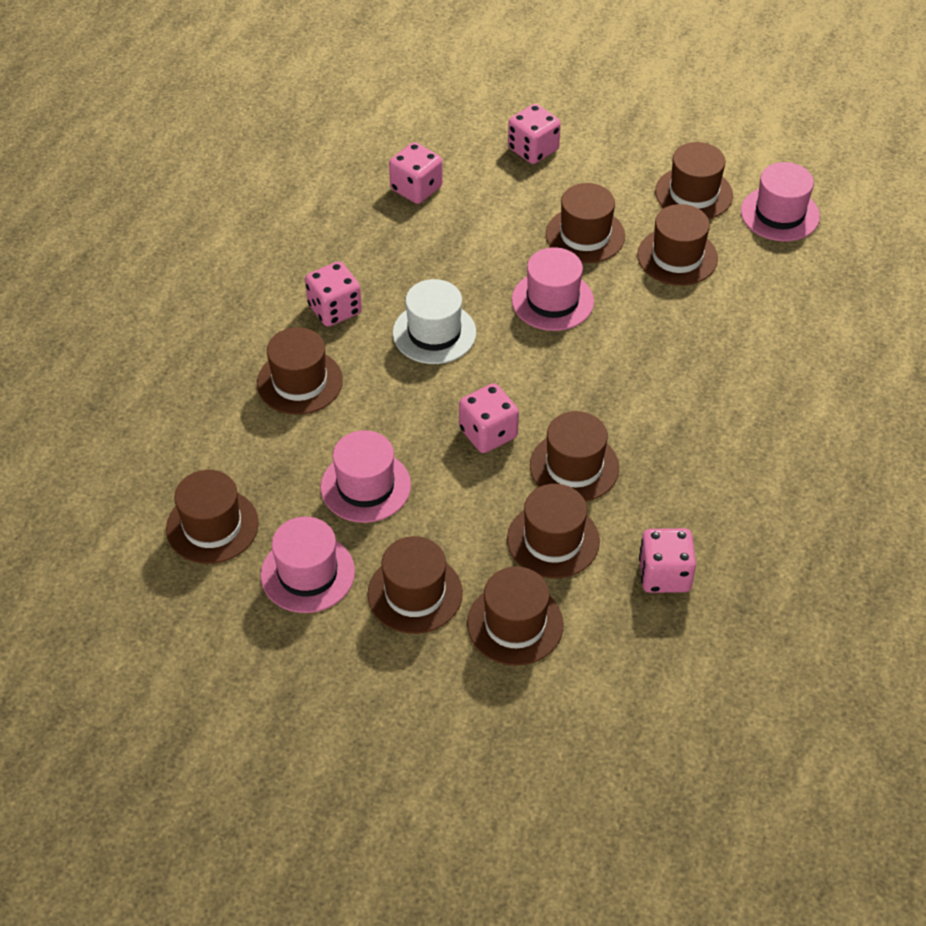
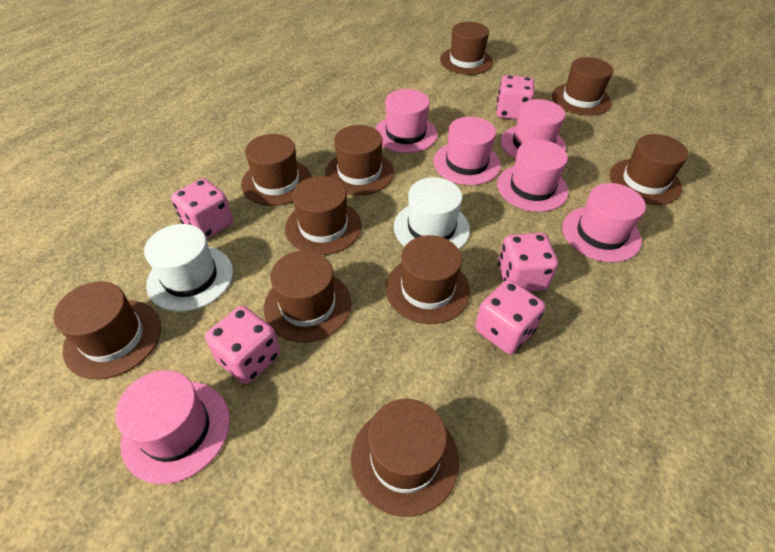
brown hat: 9 -> 10
pink hat: 4 -> 6
white hat: 1 -> 2

